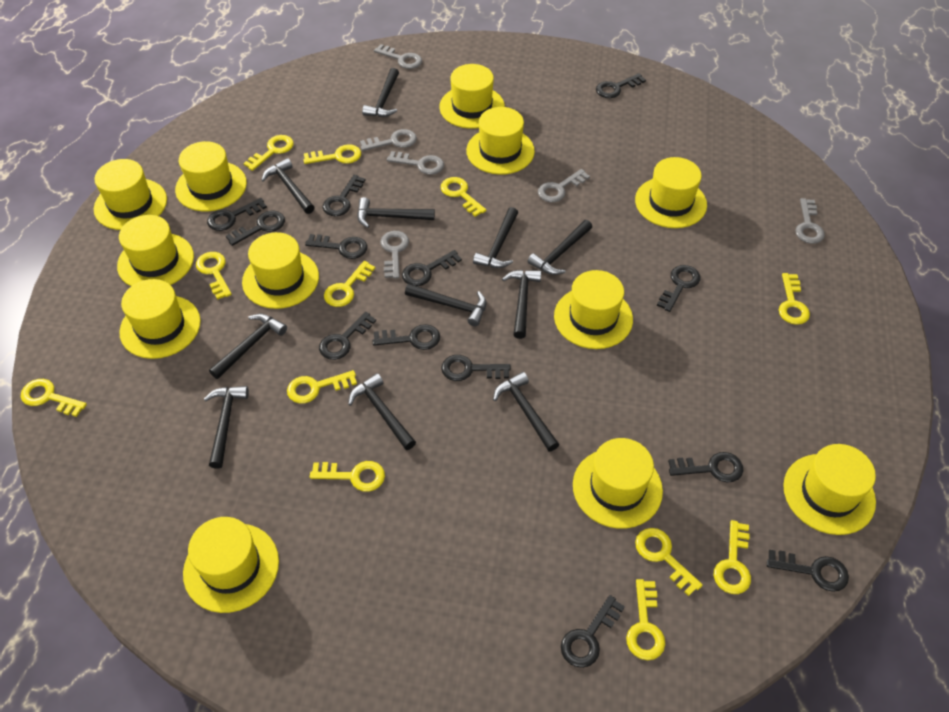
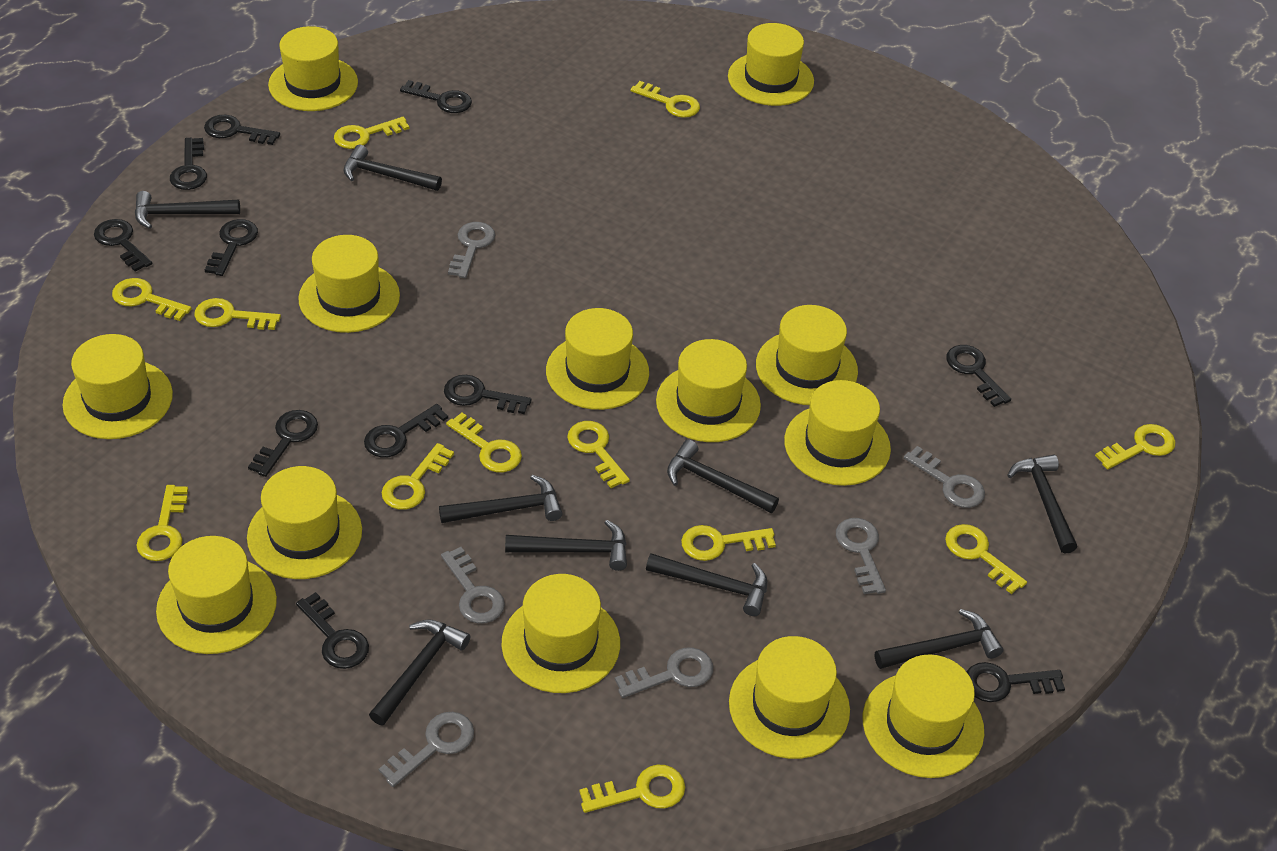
black hammer: 11 -> 9
black key: 13 -> 11
yellow hat: 12 -> 13

